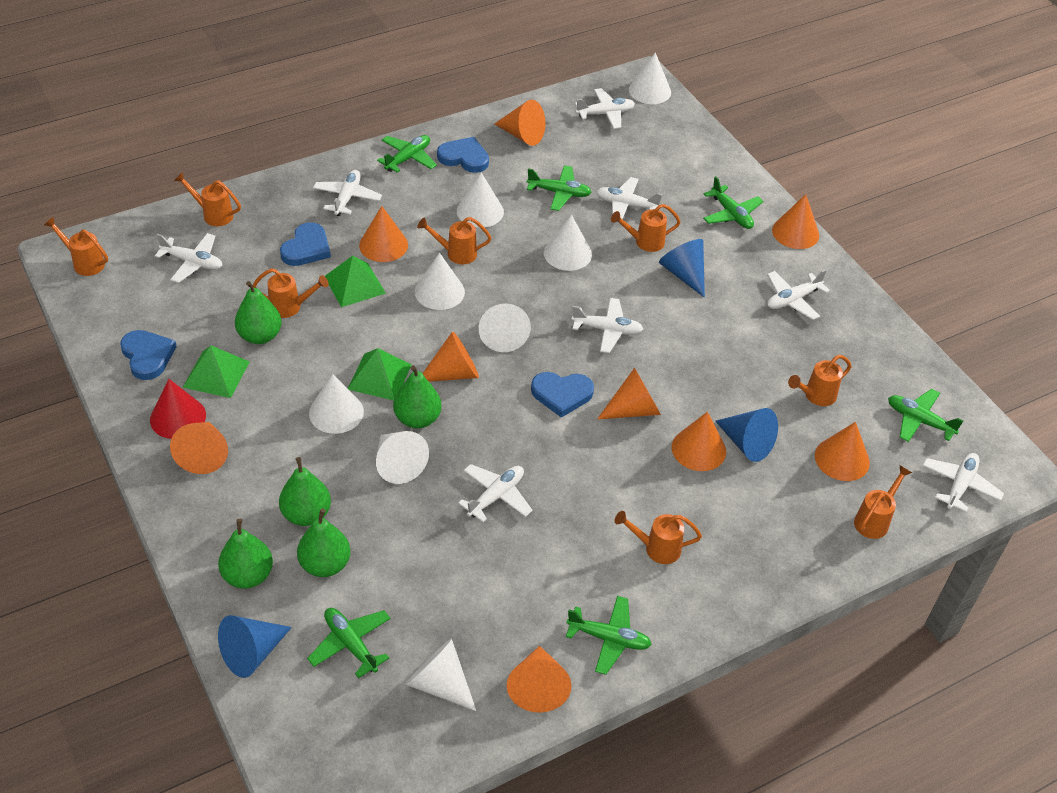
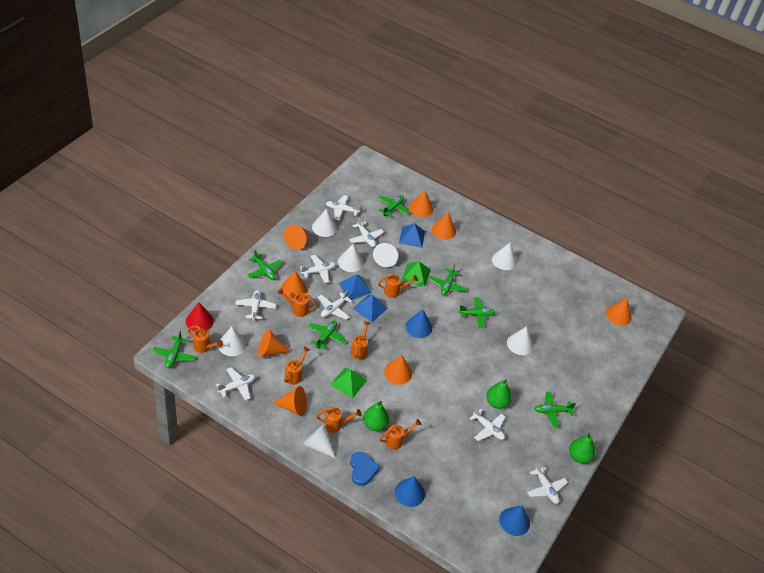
blue heart: 4 -> 1
blue pyramid: 0 -> 3
green pear: 5 -> 3
green plane: 6 -> 7
green pyramid: 3 -> 2
orange cone: 9 -> 8
orange watering can: 8 -> 7
white cone: 8 -> 7

